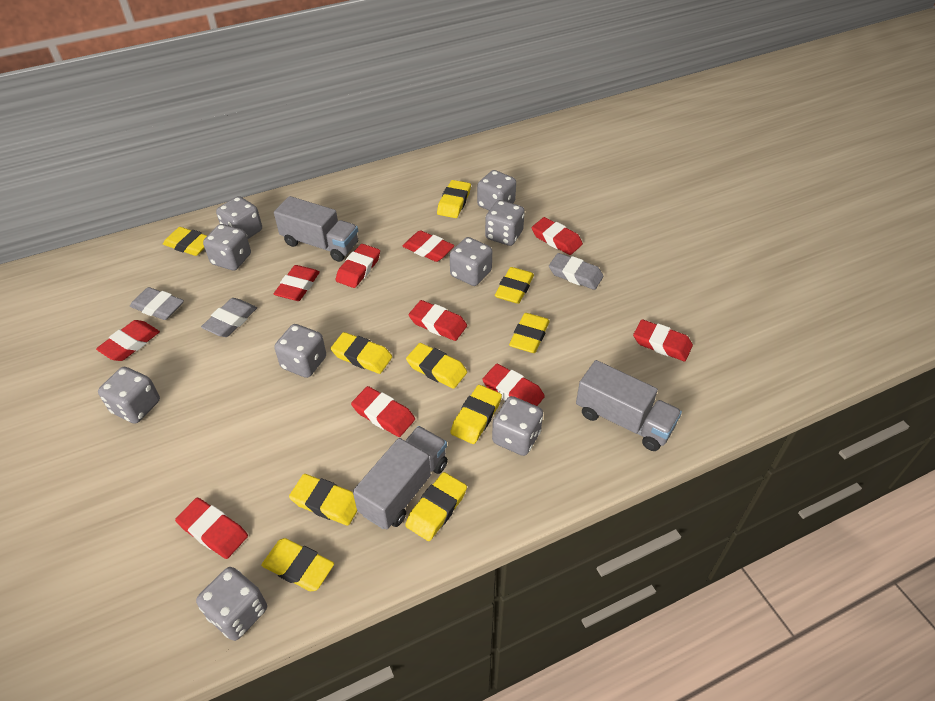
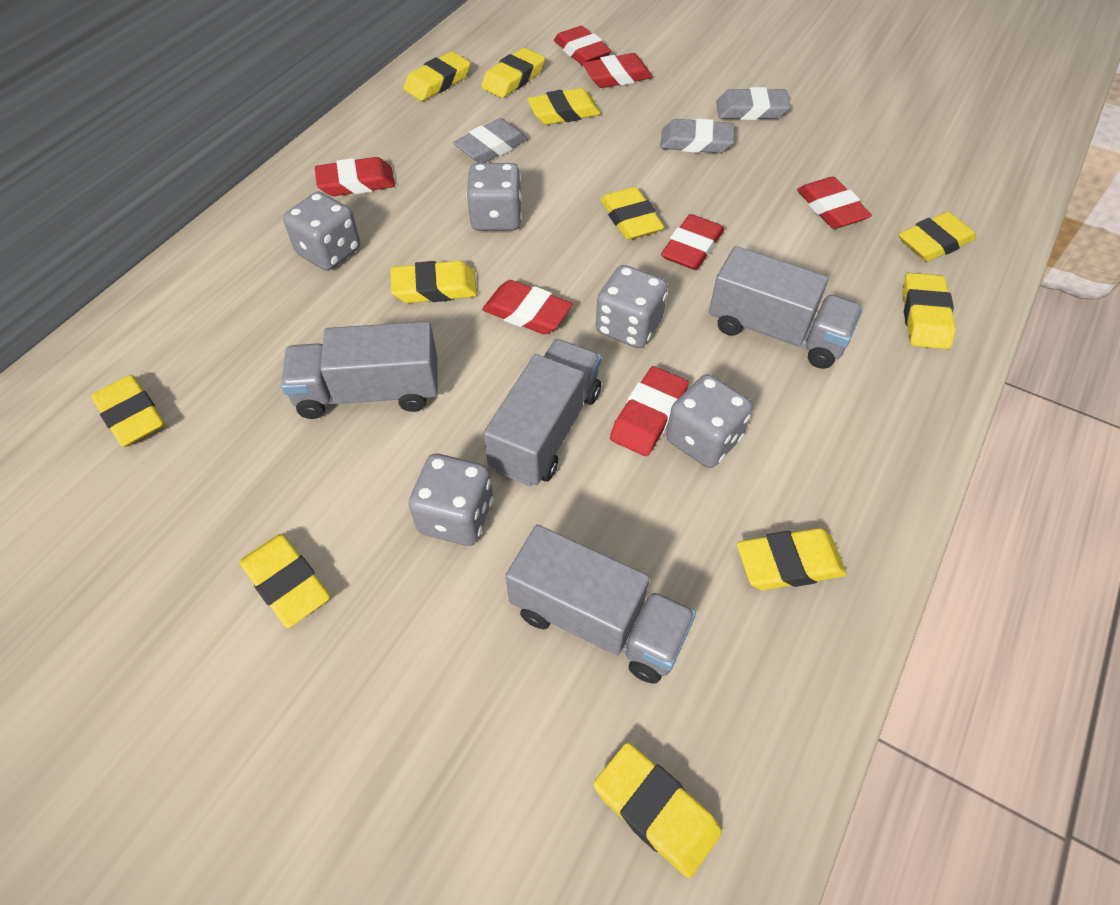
grey dice: 9 -> 5
grey truck: 3 -> 4
red eraser: 10 -> 7
yellow eraser: 10 -> 11

